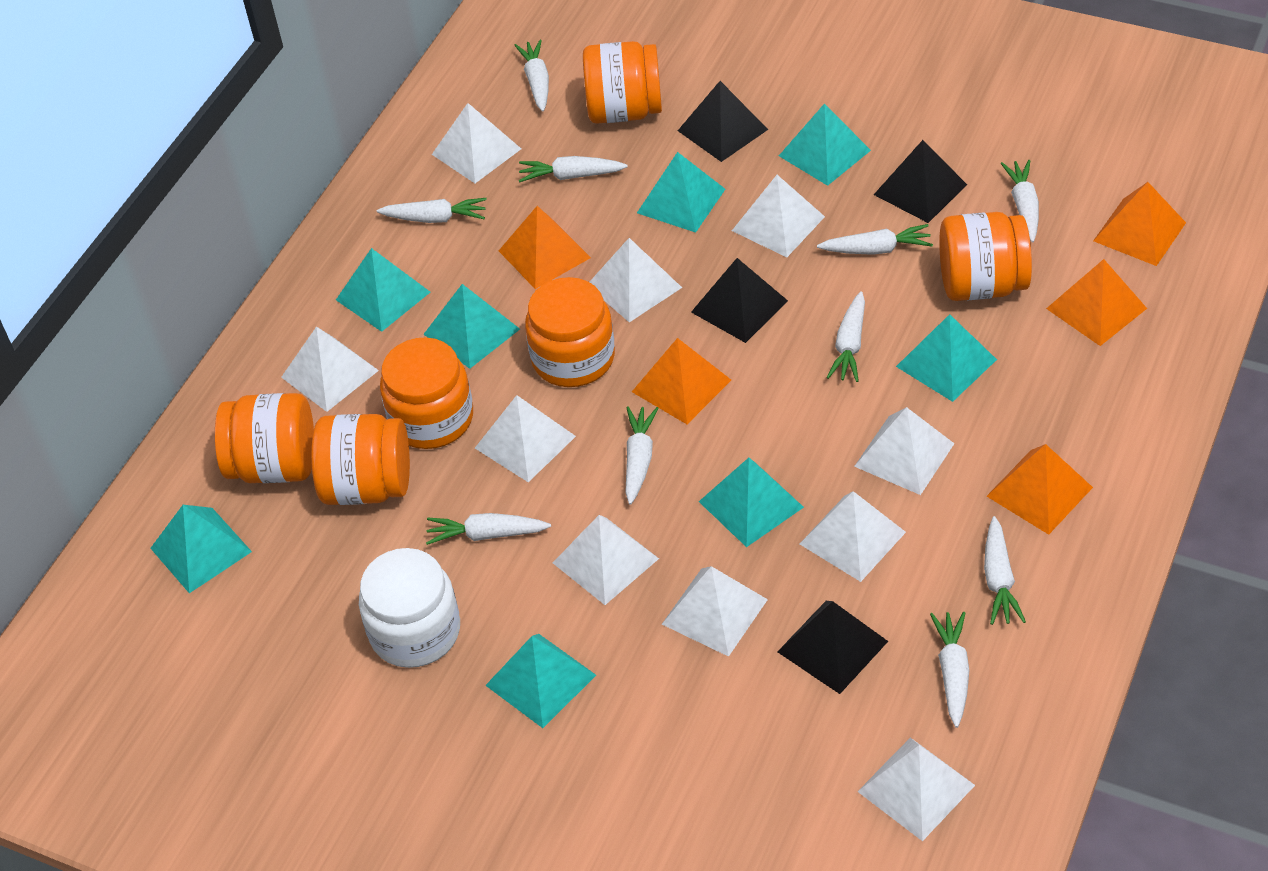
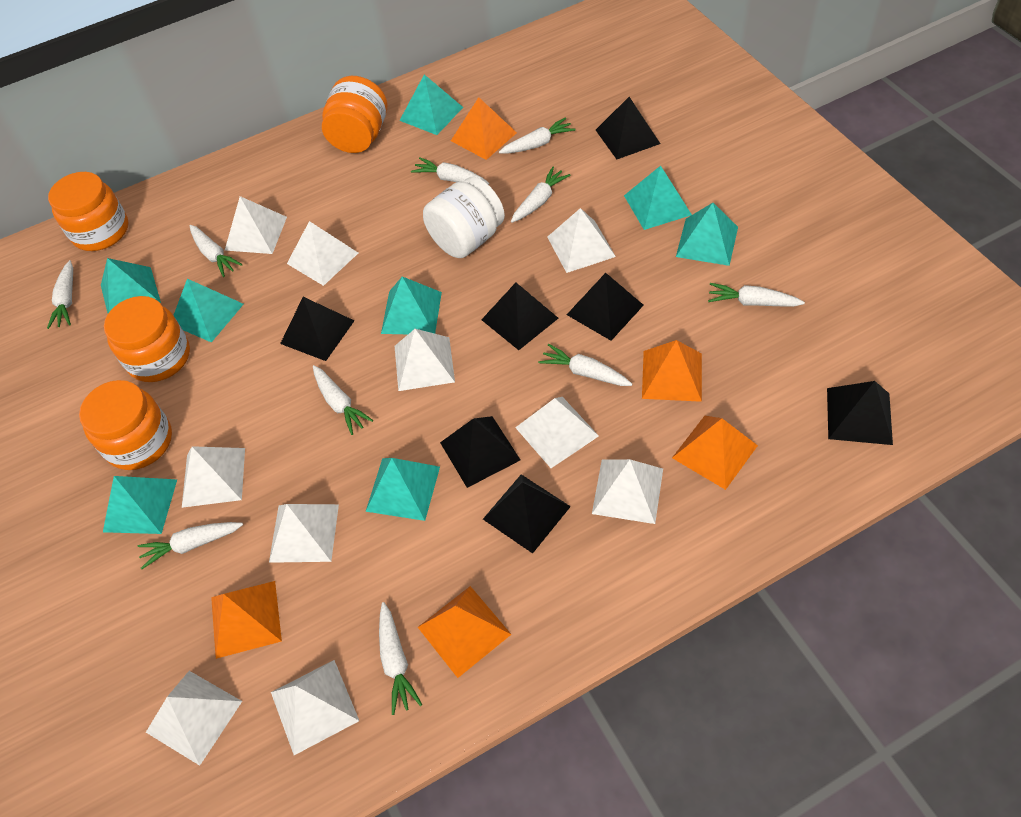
black pyramid: 4 -> 7
orange jar: 6 -> 4

